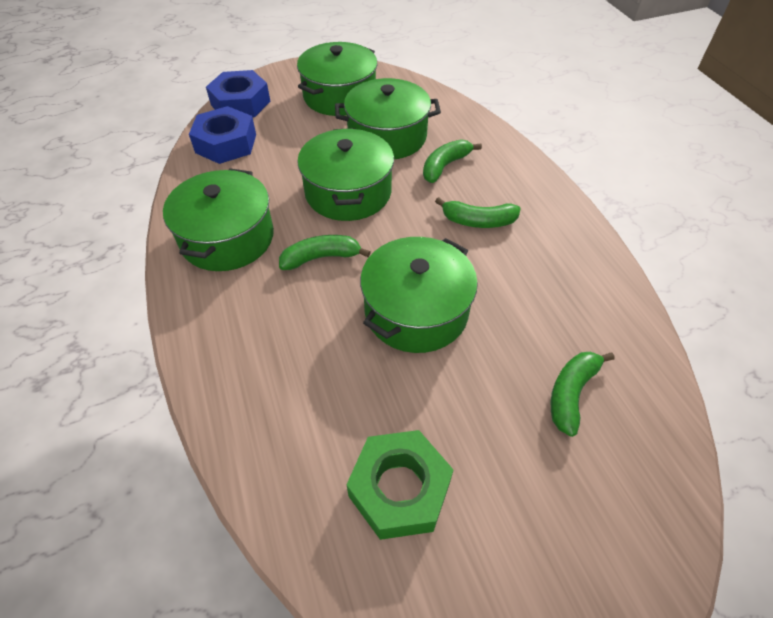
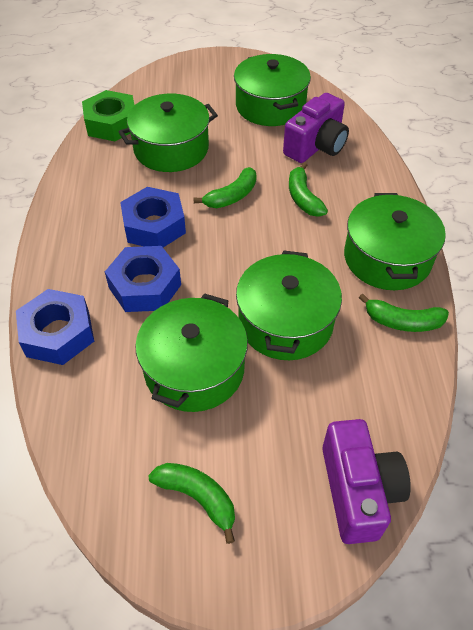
blue nut: 2 -> 3
purple camera: 0 -> 2

